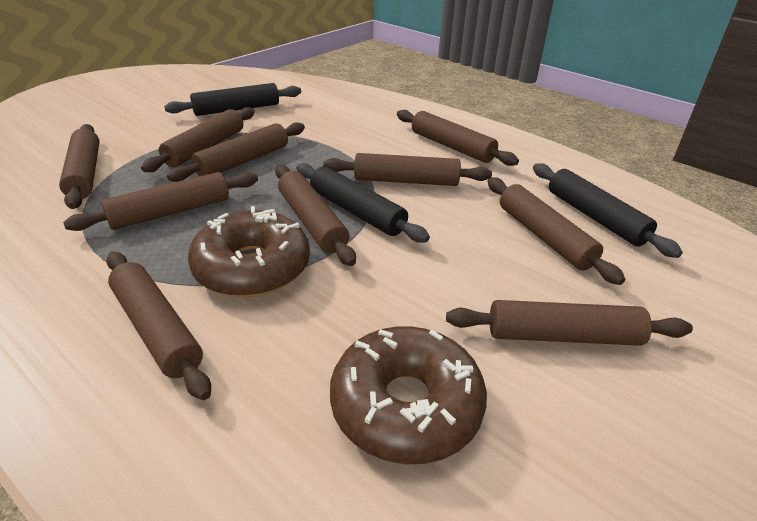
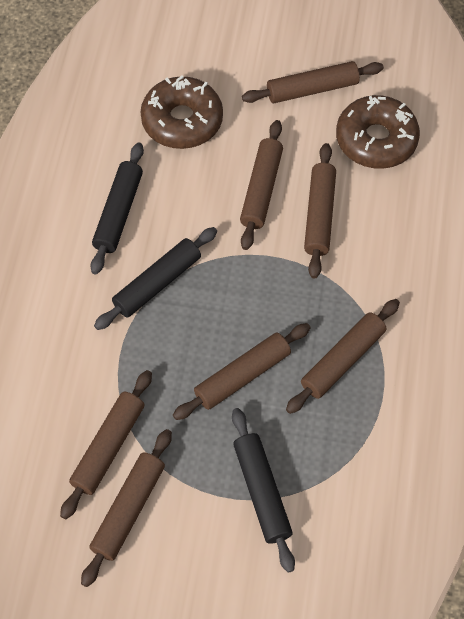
brown rolling pin: 10 -> 7

